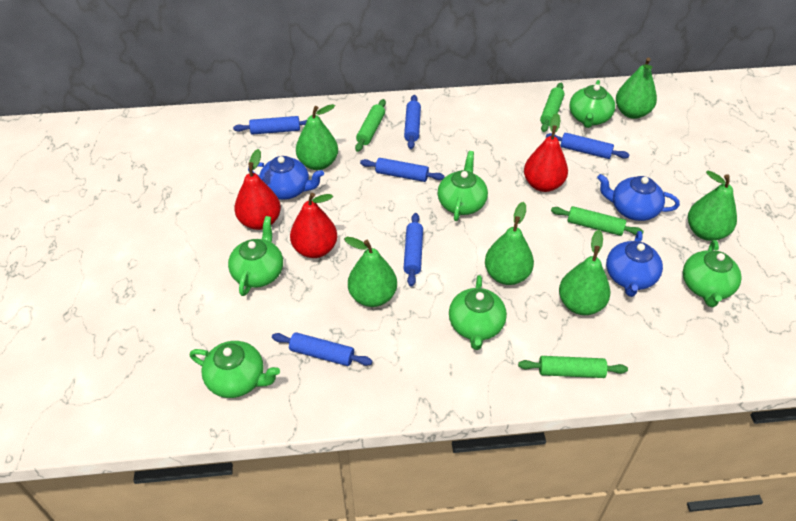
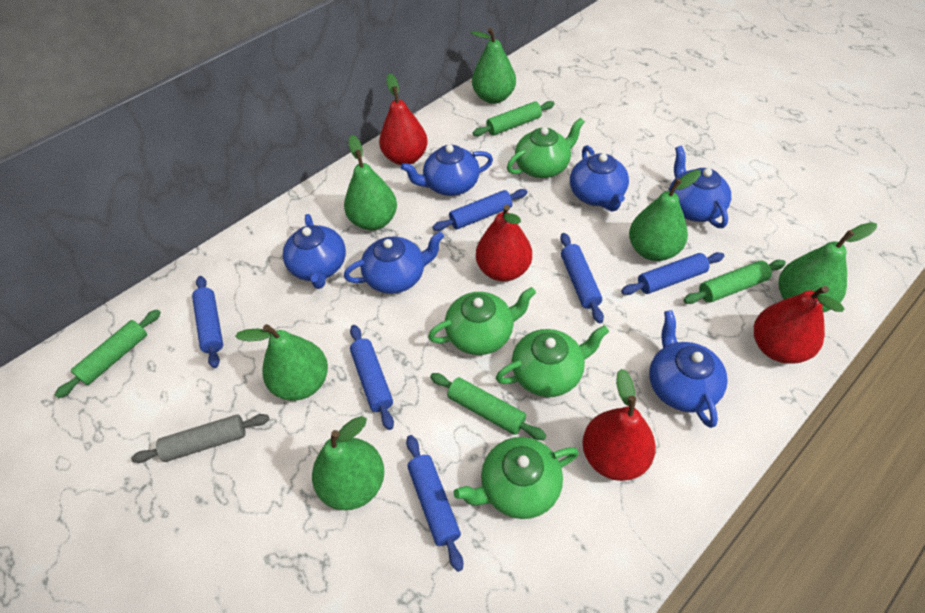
blue teapot: 3 -> 6
green teapot: 6 -> 4
grey rolling pin: 0 -> 1
red pear: 3 -> 4

